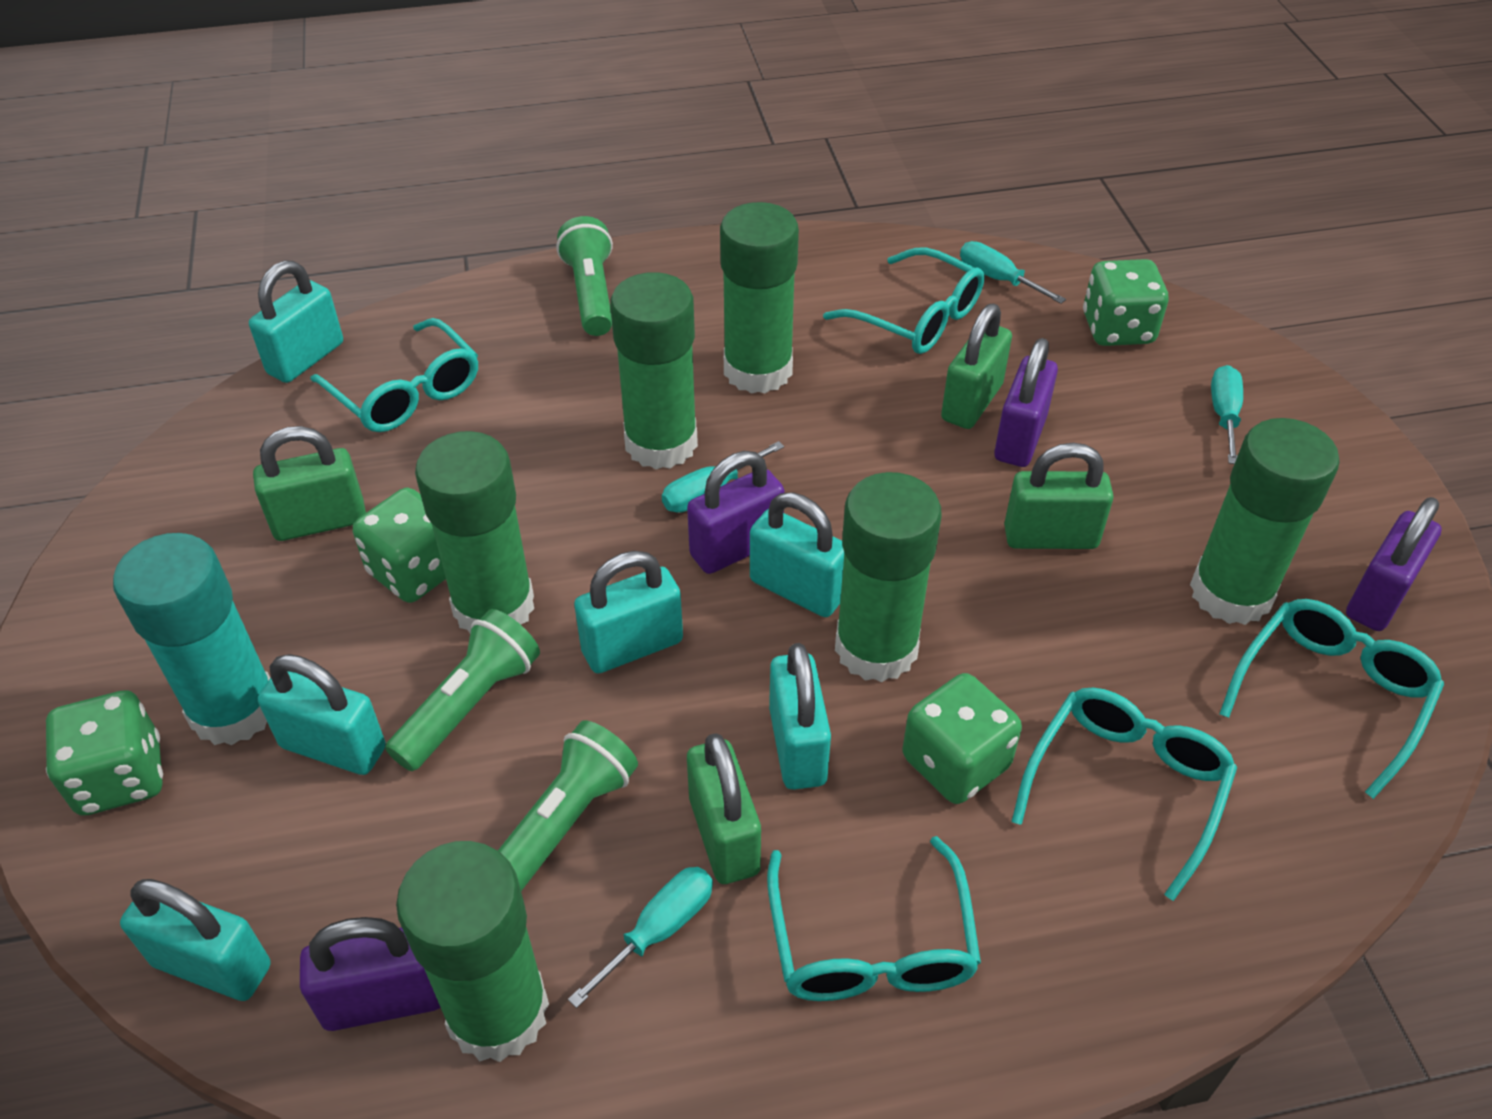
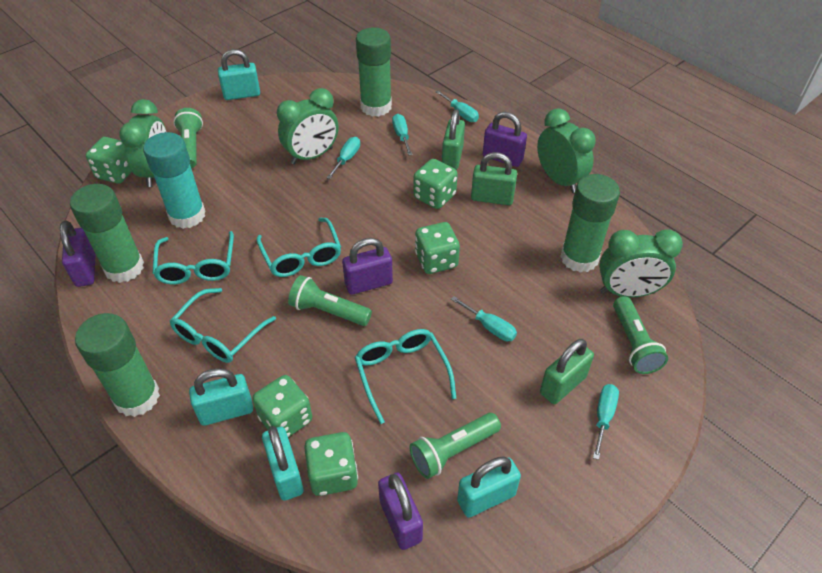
green clock: 0 -> 4
green dice: 4 -> 5
green flashlight: 3 -> 4
green glue stick: 6 -> 4
green padlock: 4 -> 3
turquoise glasses: 5 -> 4
turquoise padlock: 6 -> 4
turquoise screwdriver: 4 -> 5

